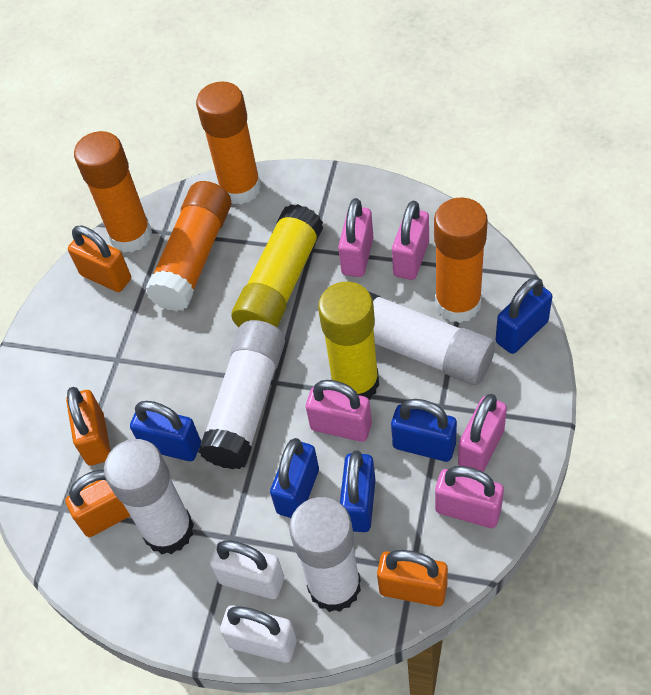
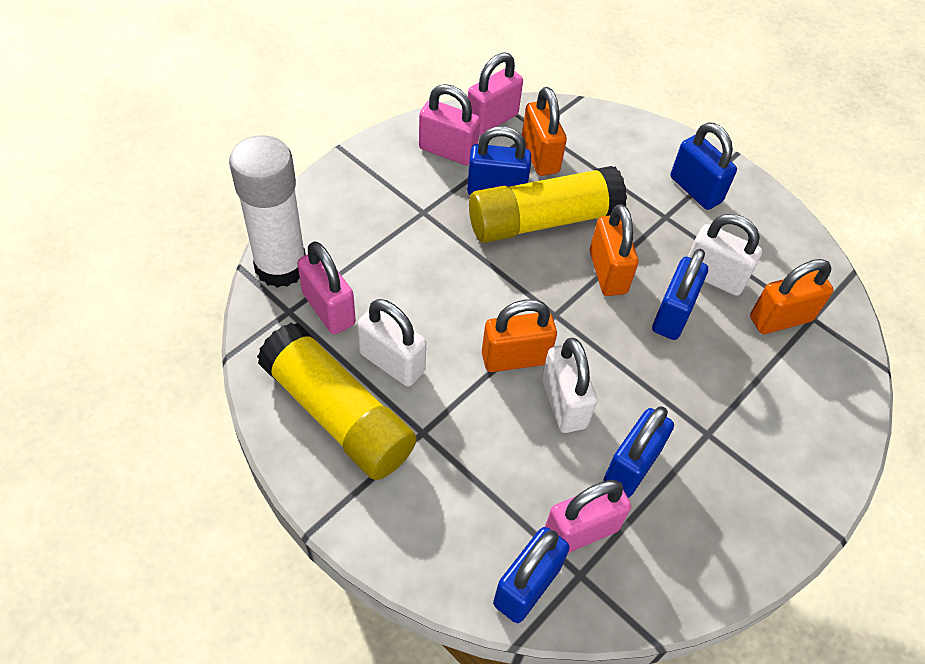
orange glue stick: 4 -> 0
pink padlock: 5 -> 4
white glue stick: 4 -> 1
white padlock: 2 -> 3

